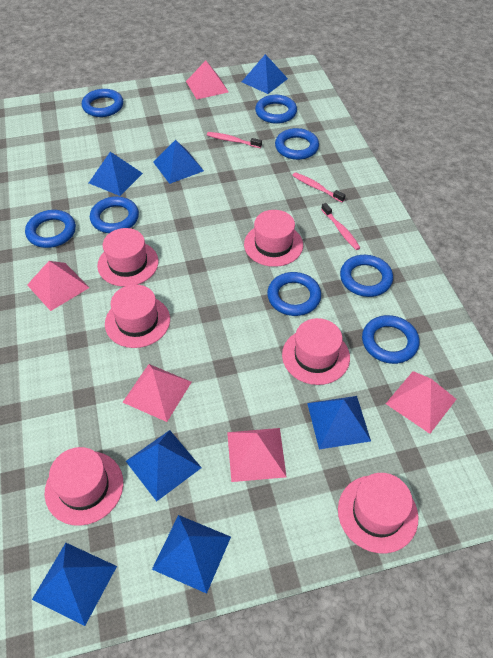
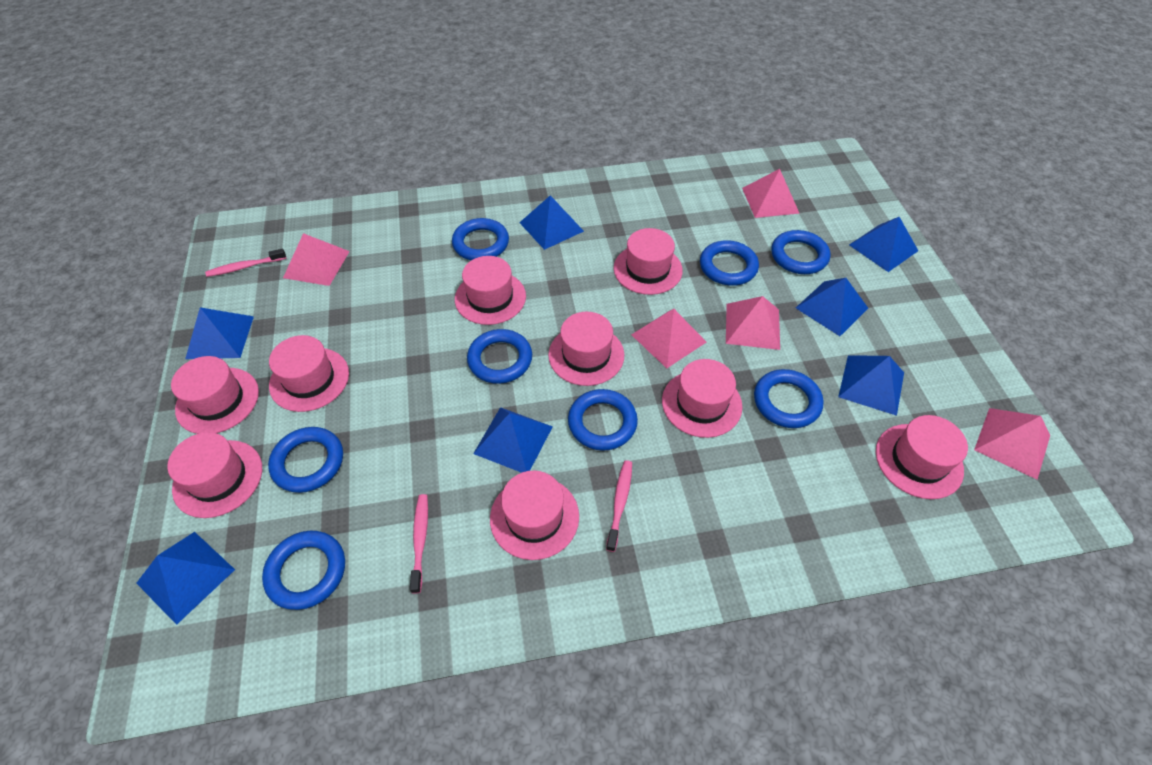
pink hat: 6 -> 9

